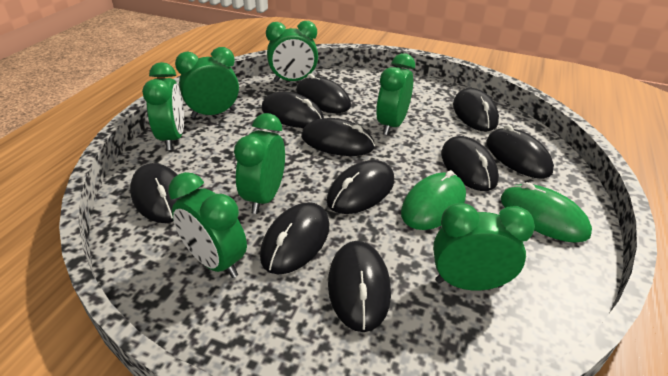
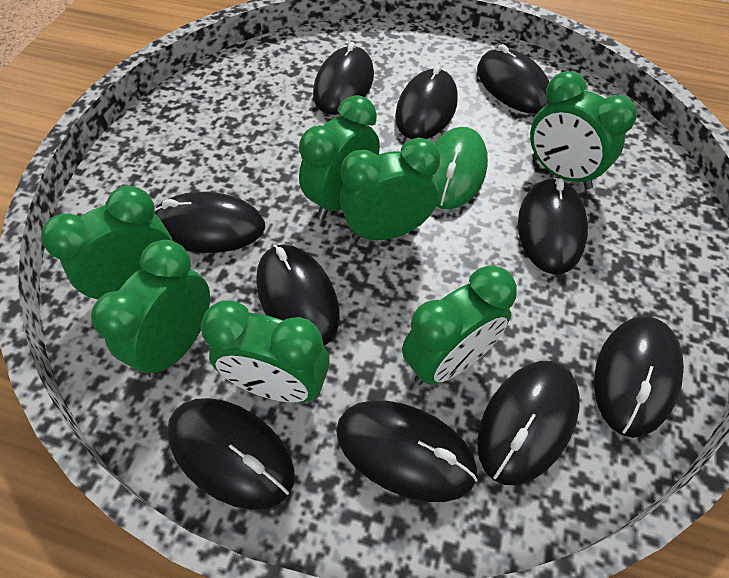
green mouse: 2 -> 1

